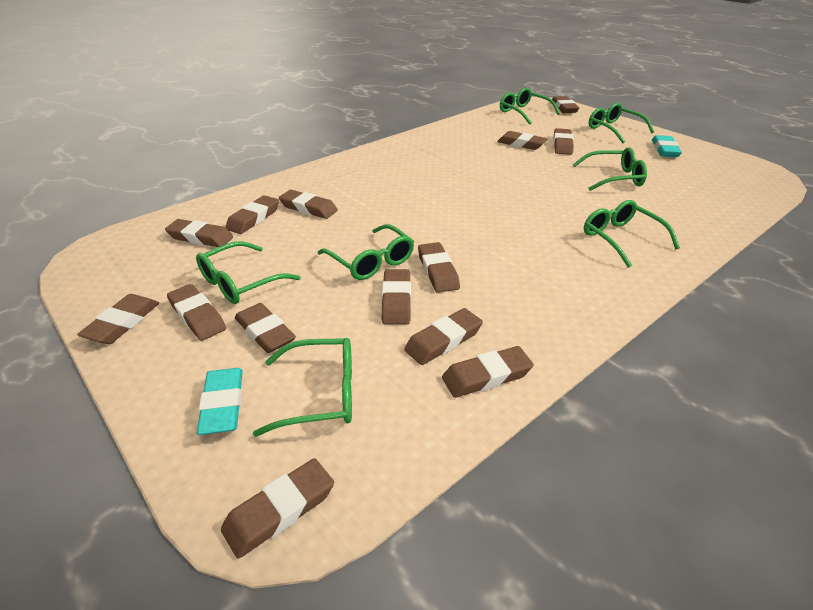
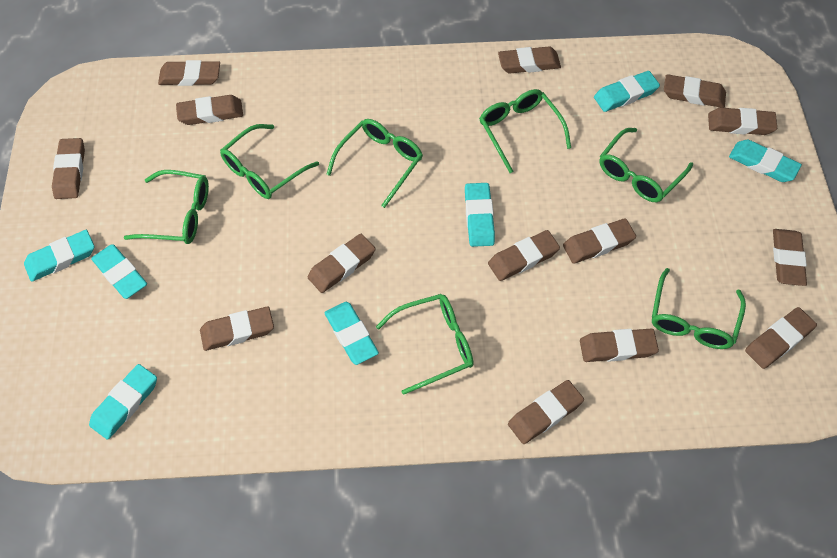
turquoise eraser: 2 -> 7

